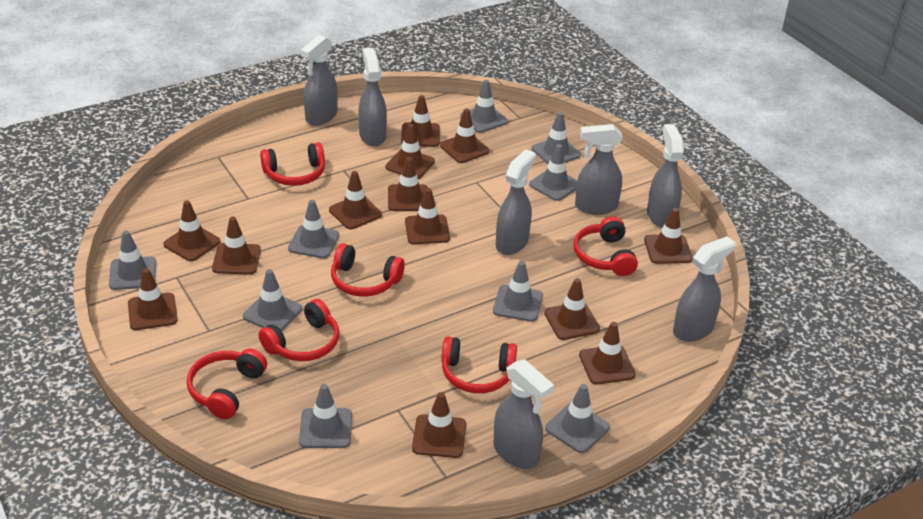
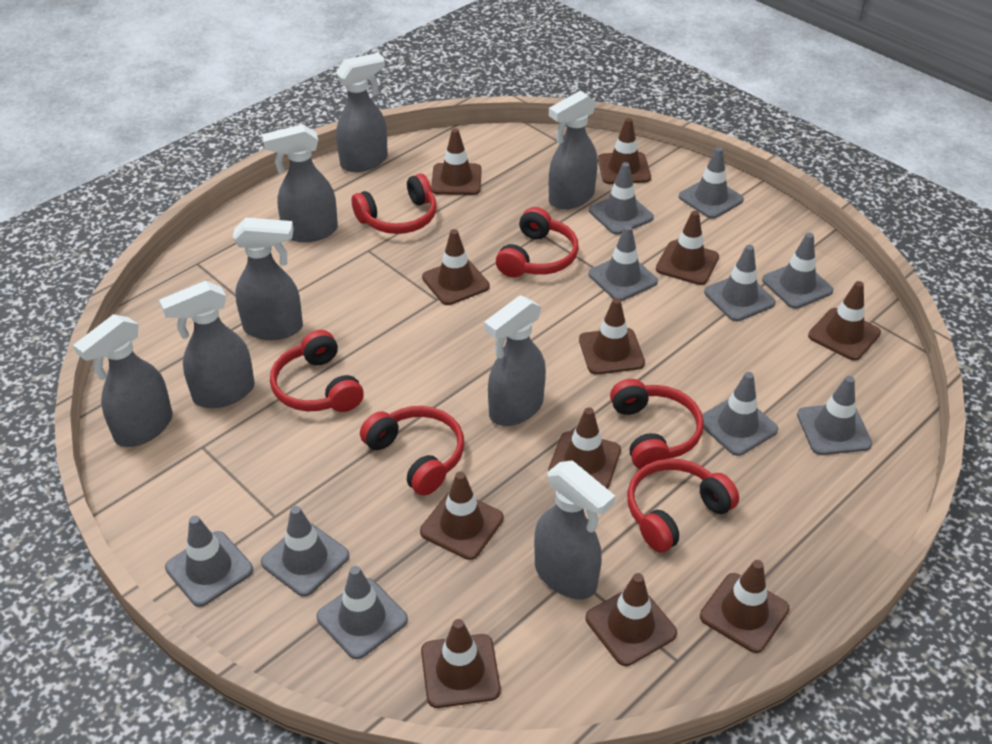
brown traffic cone: 13 -> 11
grey spray bottle: 7 -> 8
grey traffic cone: 9 -> 10

